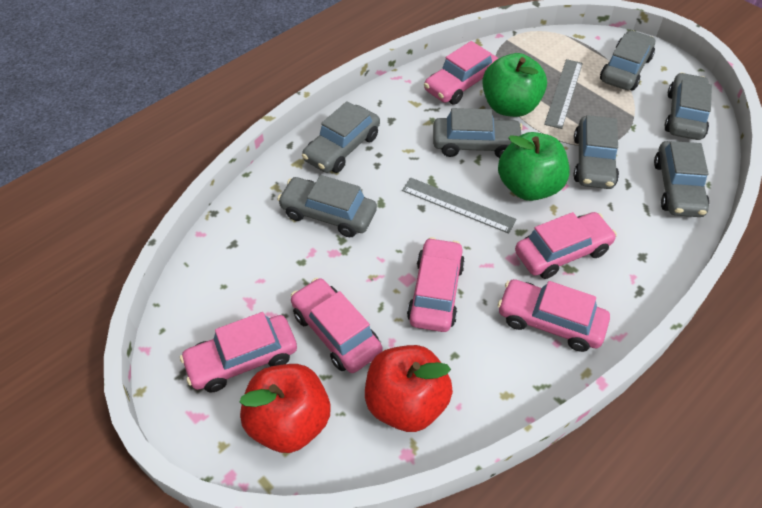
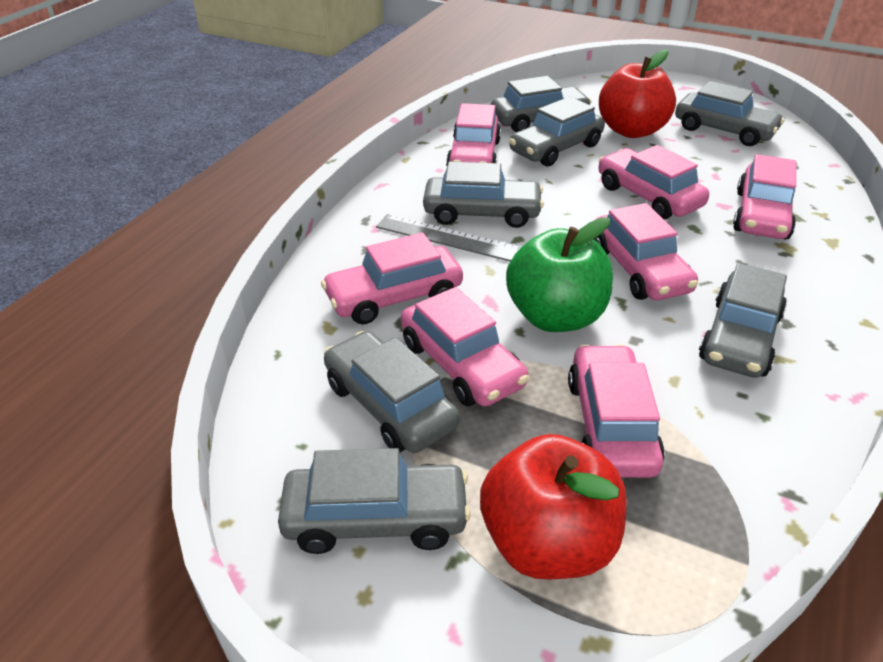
green apple: 2 -> 1
grey ruler: 2 -> 1
pink car: 6 -> 7

